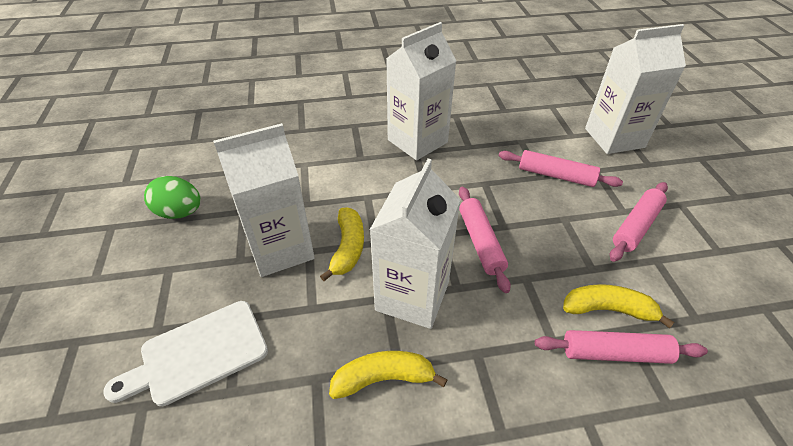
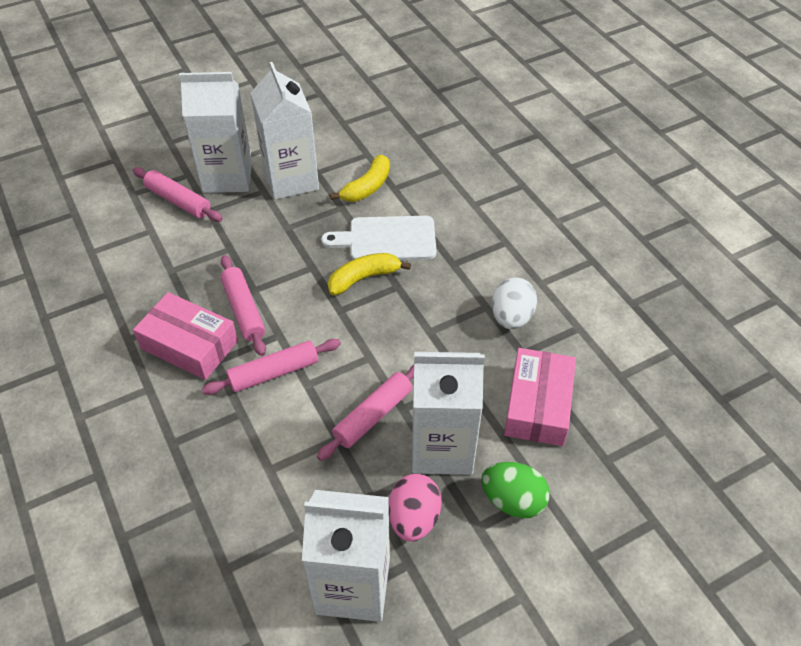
pink box: 0 -> 2
pink egg: 0 -> 1
white egg: 0 -> 1
yellow banana: 3 -> 2

